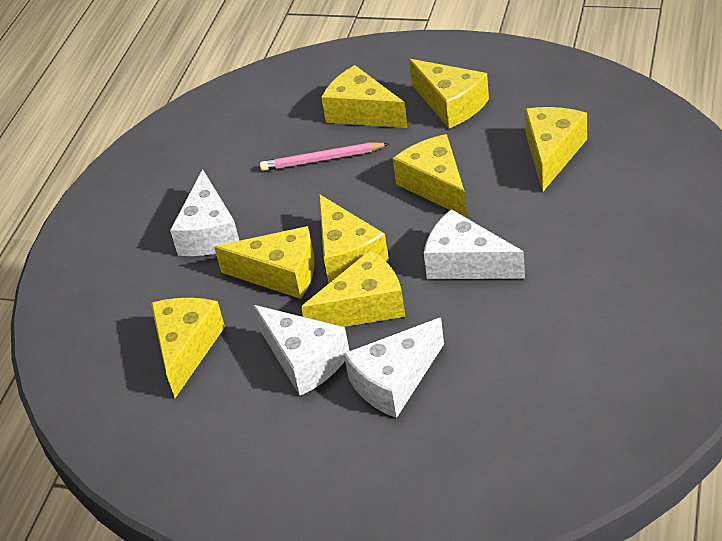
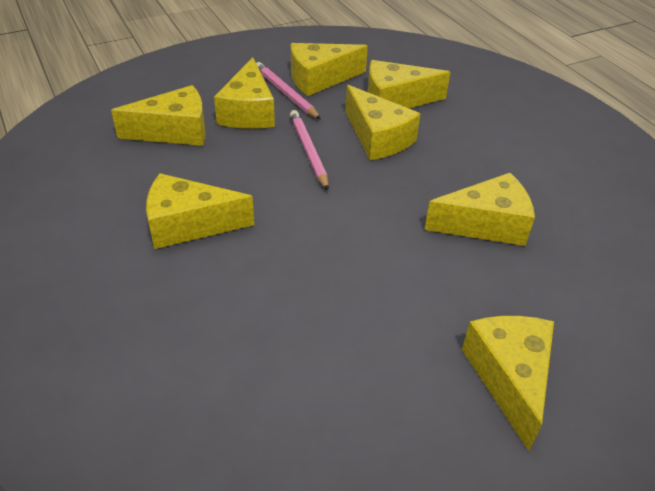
pink pencil: 1 -> 2
white cheese: 4 -> 0

